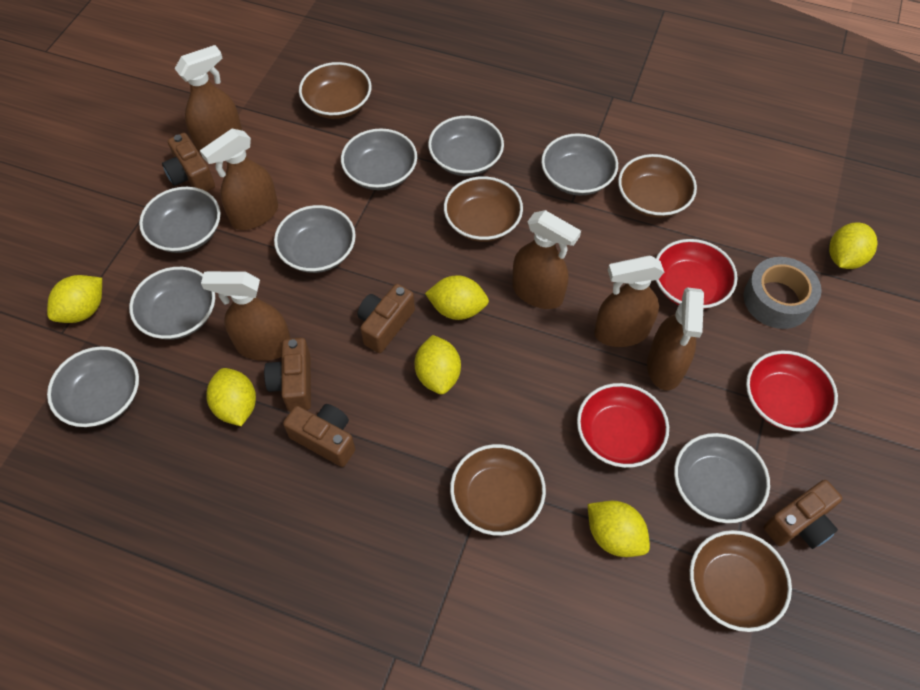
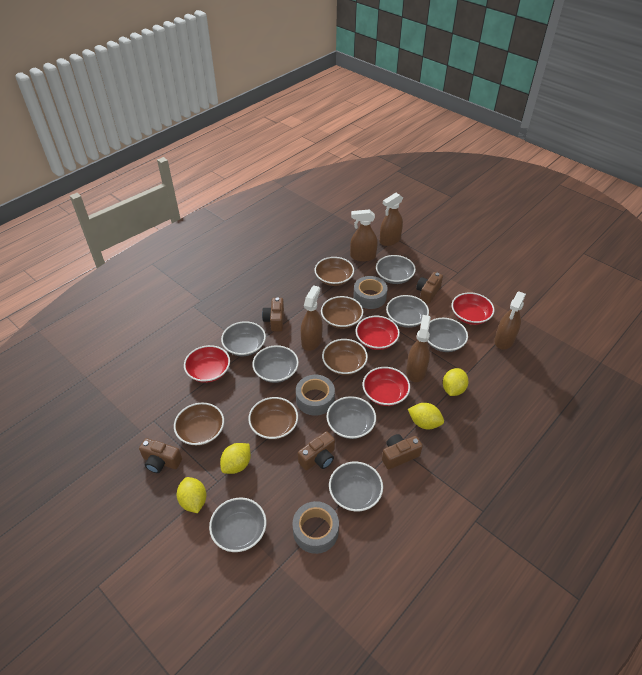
brown spray bottle: 6 -> 5
grey tape: 1 -> 3
red bowl: 3 -> 4
yellow lemon: 6 -> 4

